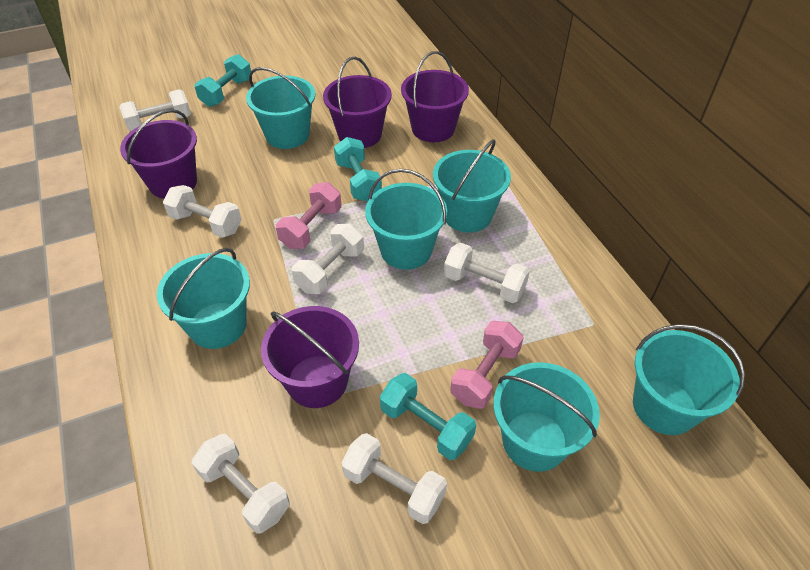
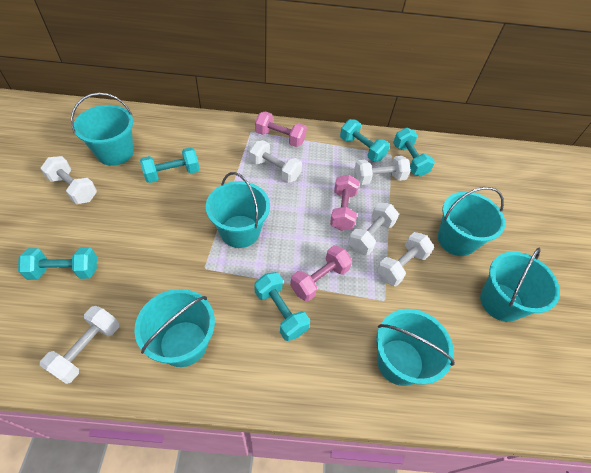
pink dumbbell: 2 -> 3
purple bucket: 4 -> 0
turquoise dumbbell: 3 -> 5

